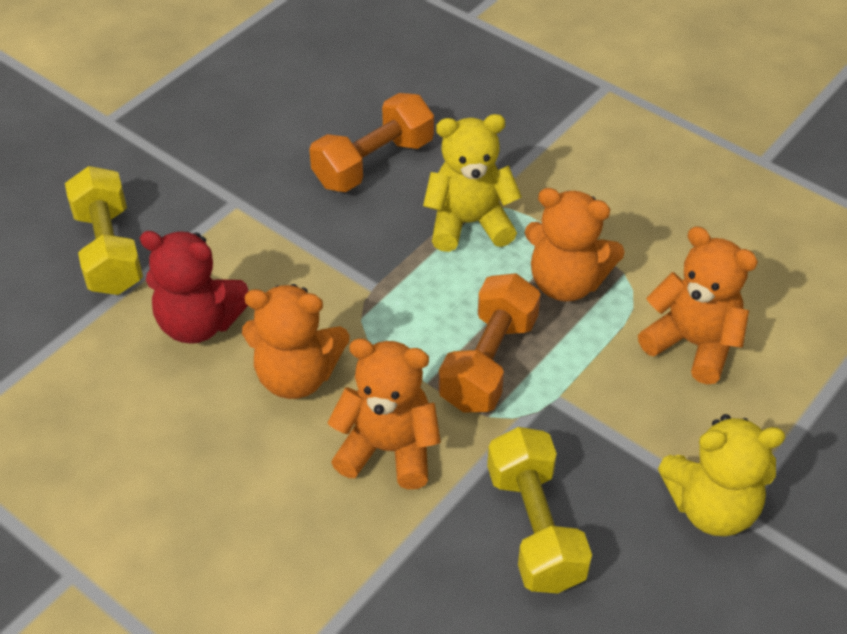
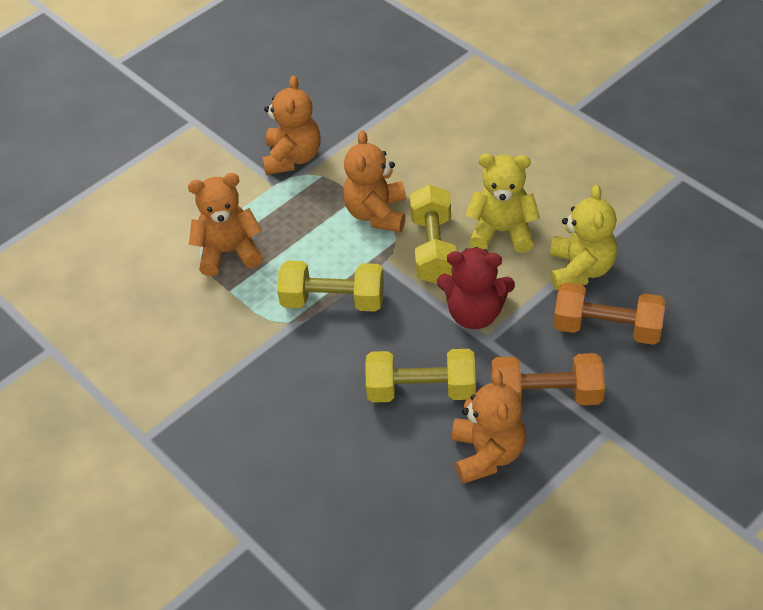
yellow dumbbell: 2 -> 3

